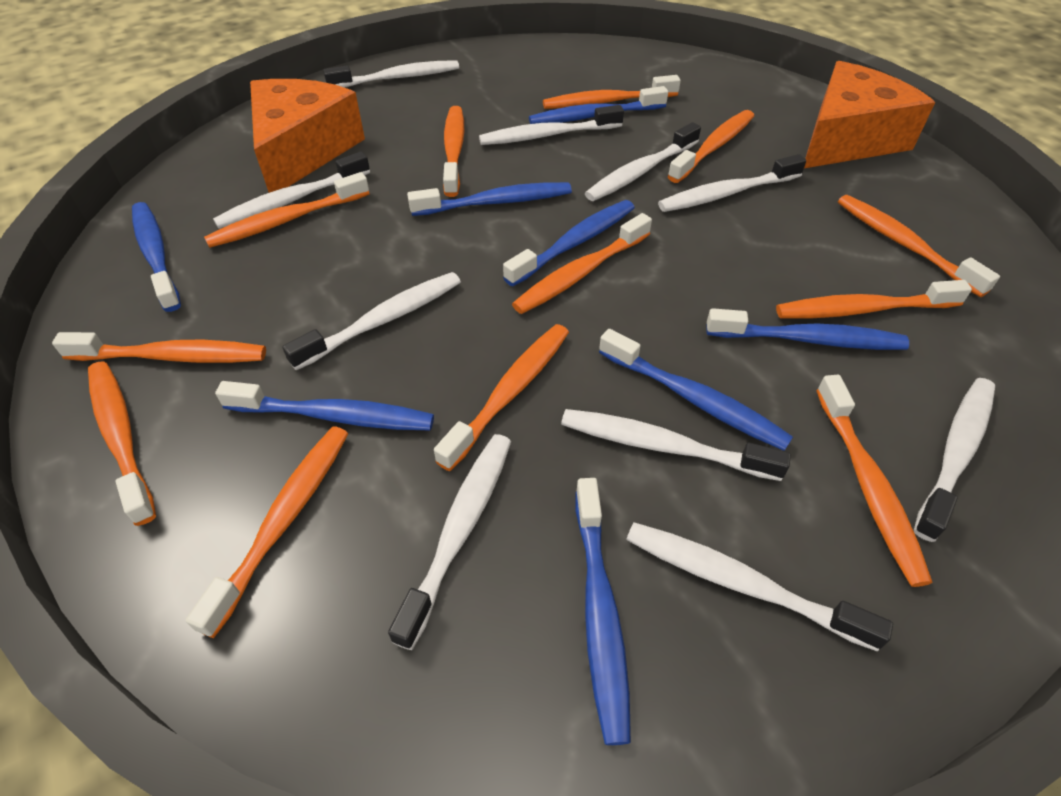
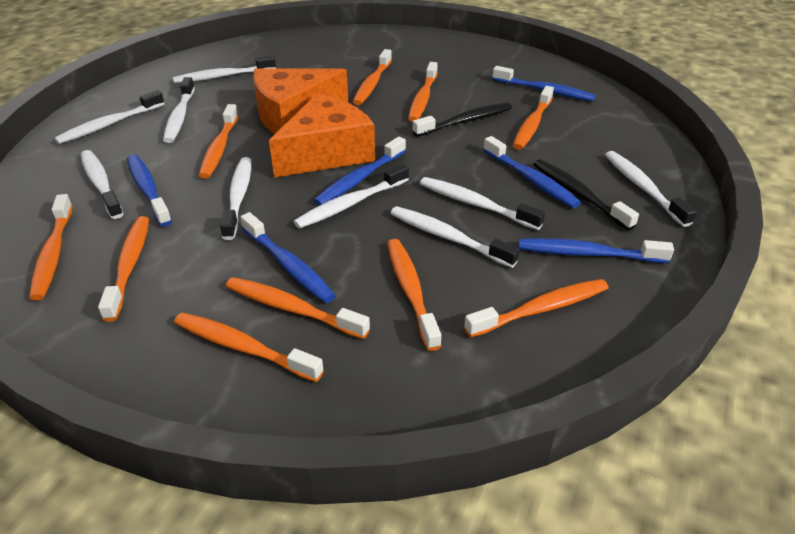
black toothbrush: 0 -> 2
blue toothbrush: 8 -> 6
orange toothbrush: 12 -> 10
white toothbrush: 10 -> 9

